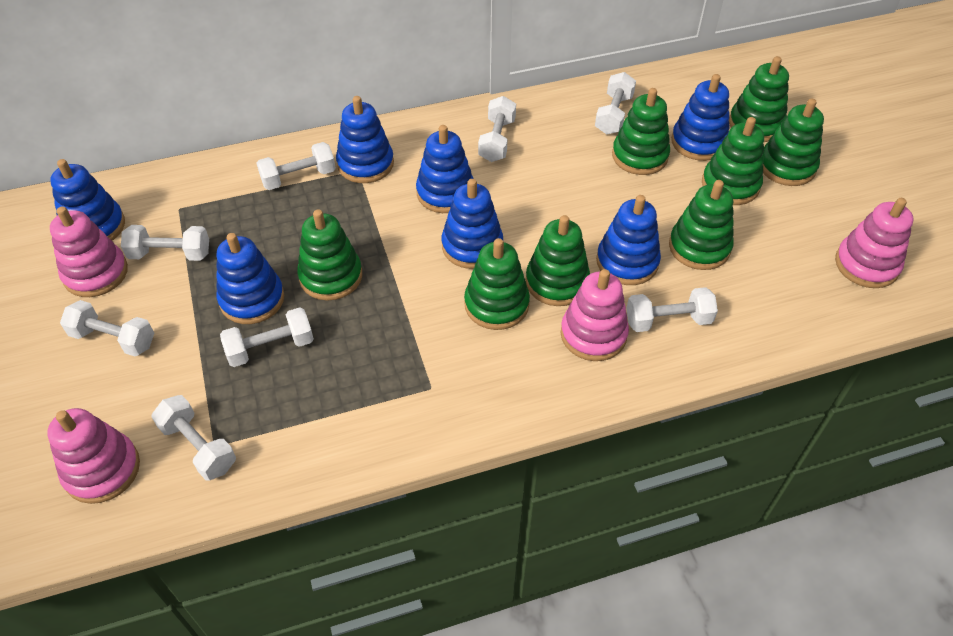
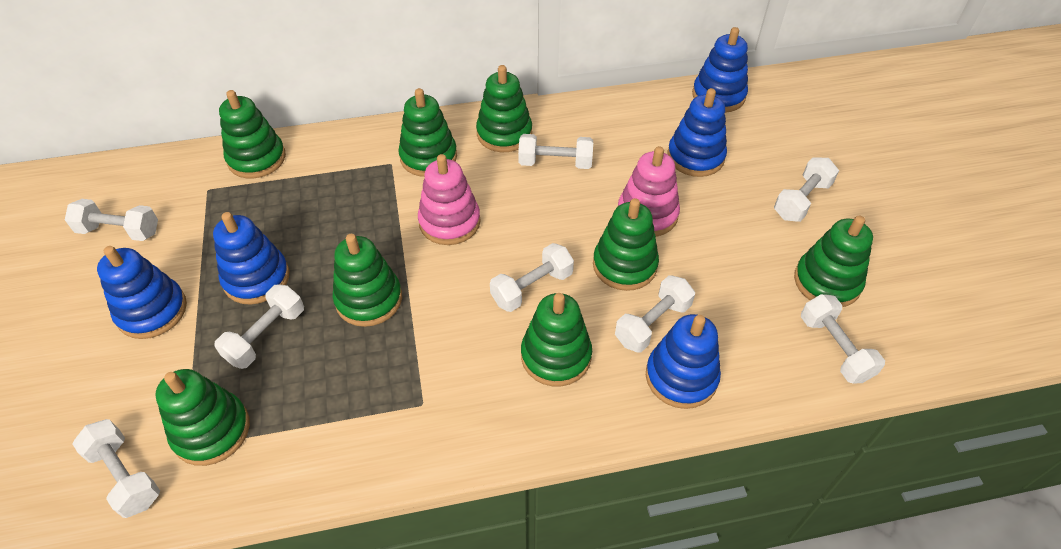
blue stacking toy: 7 -> 5
pink stacking toy: 4 -> 2

